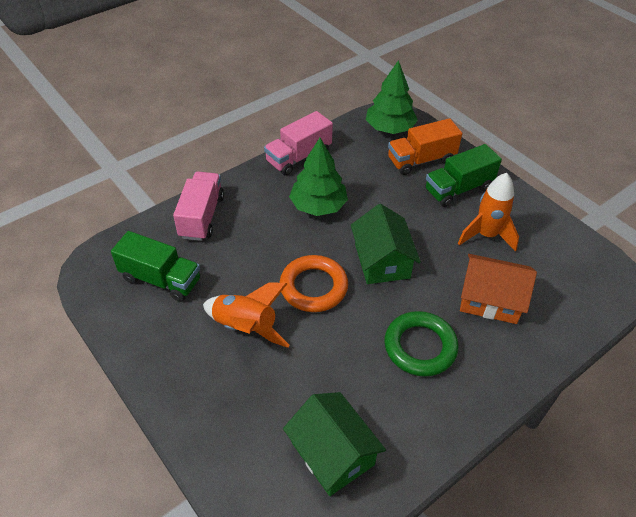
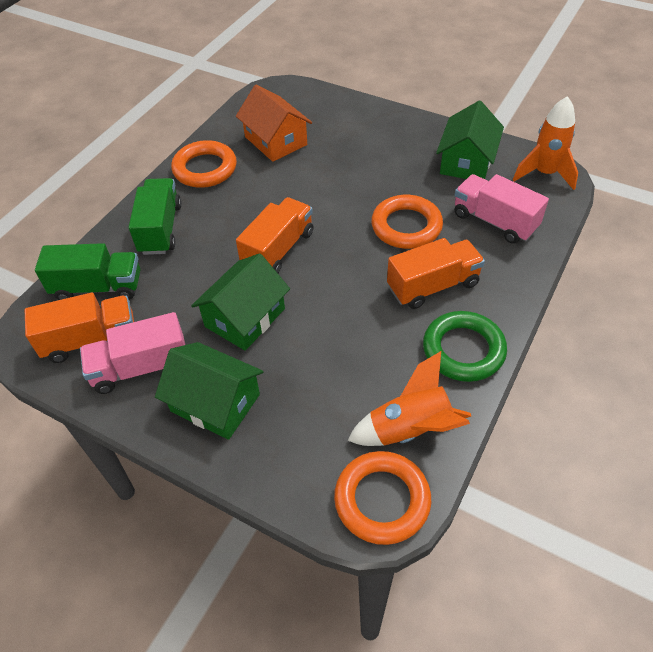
green house: 2 -> 3
green tree: 2 -> 0
orange ring: 1 -> 3
orange truck: 1 -> 3

